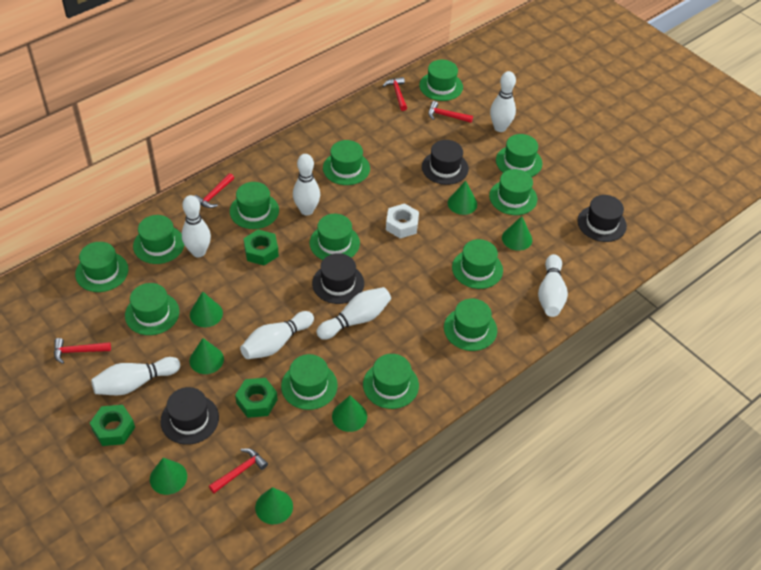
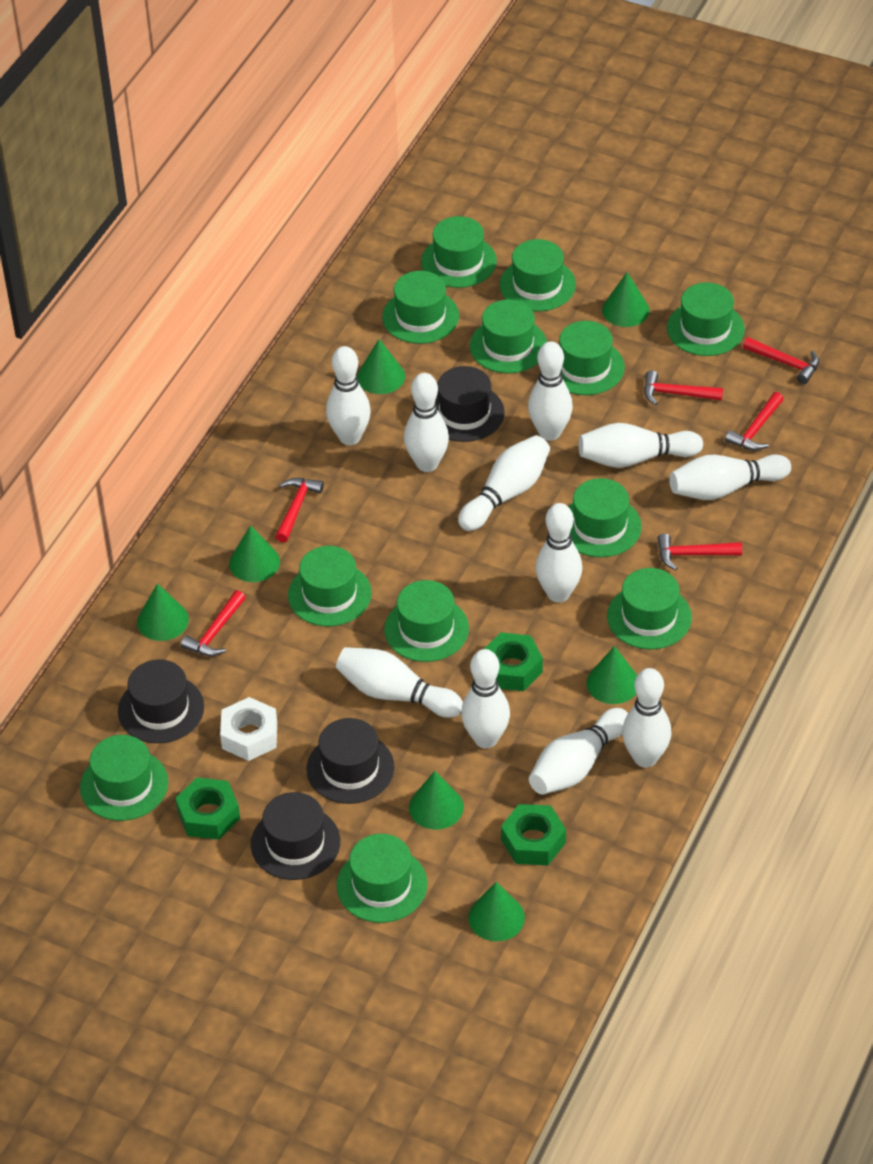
green hat: 13 -> 12
red hammer: 5 -> 6
white bowling pin: 7 -> 11

